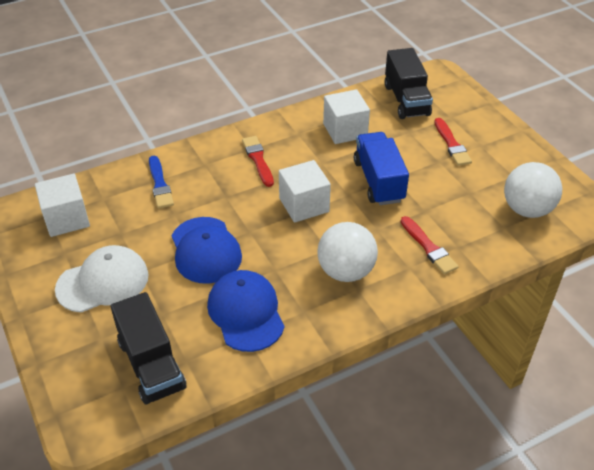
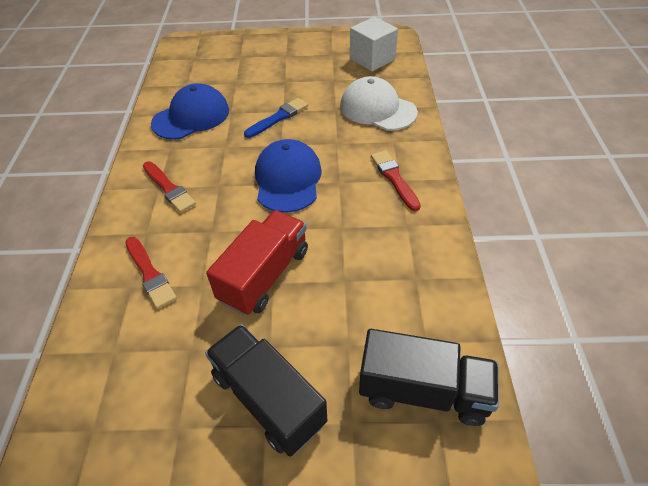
blue truck: 1 -> 0
red truck: 0 -> 1
white ball: 2 -> 0
white cube: 3 -> 1

